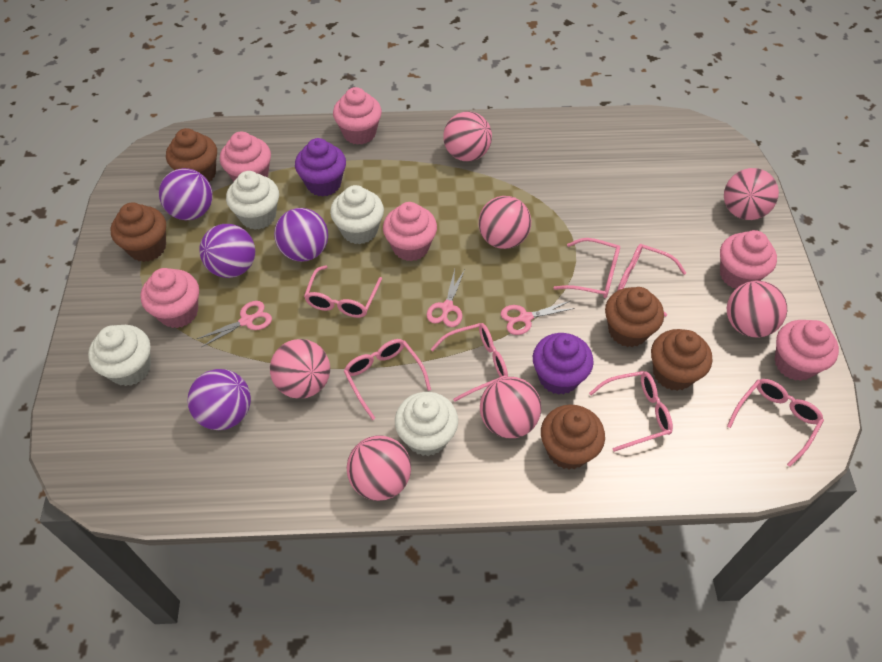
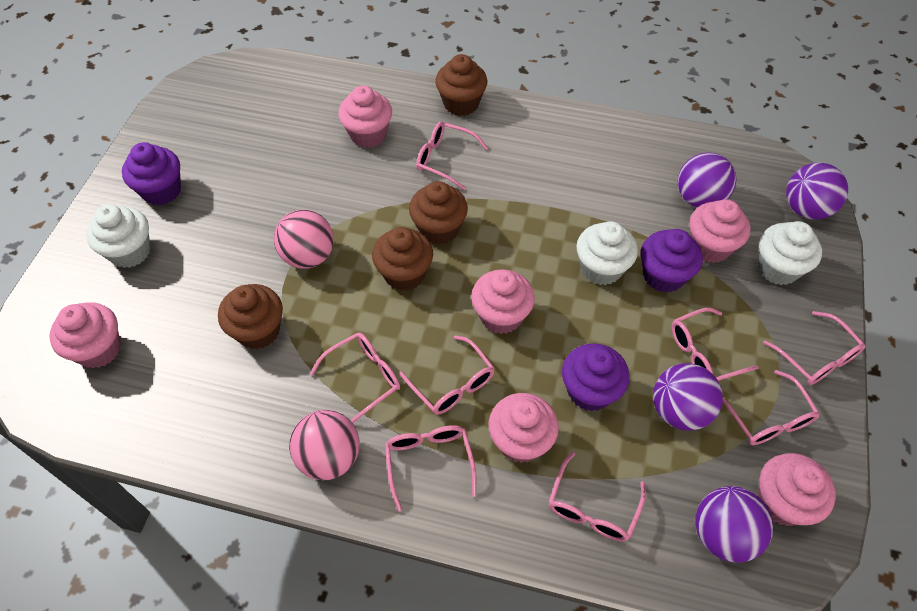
brown cupcake: 5 -> 4
pink ball: 7 -> 2
pink glasses: 7 -> 8
pink scissors: 3 -> 0
purple cupcake: 2 -> 3
white cupcake: 4 -> 3

